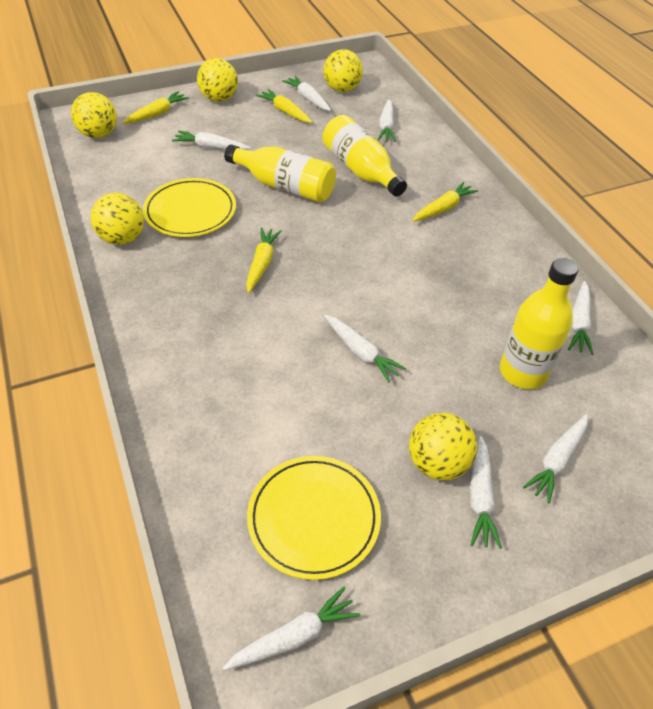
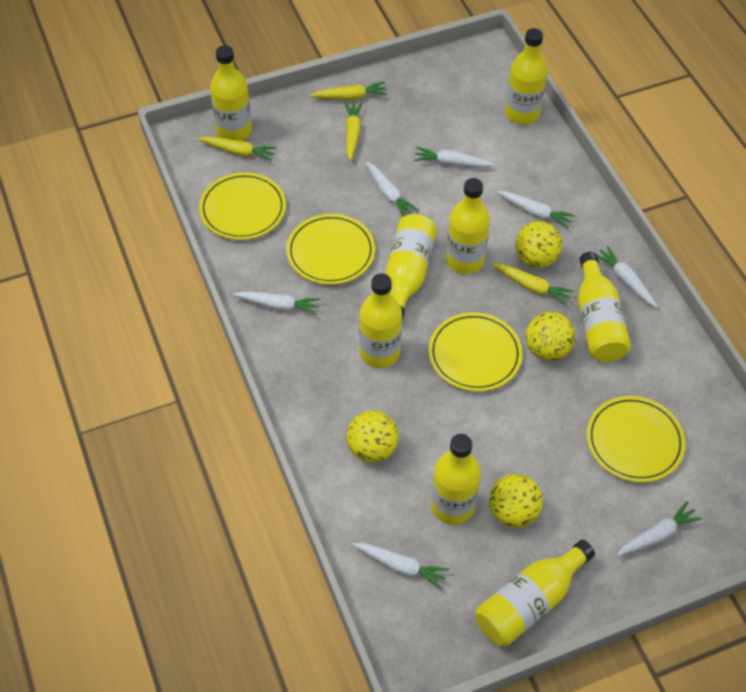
white carrot: 8 -> 7
yellow ball: 5 -> 4
yellow bottle: 3 -> 8
yellow plate: 2 -> 4

